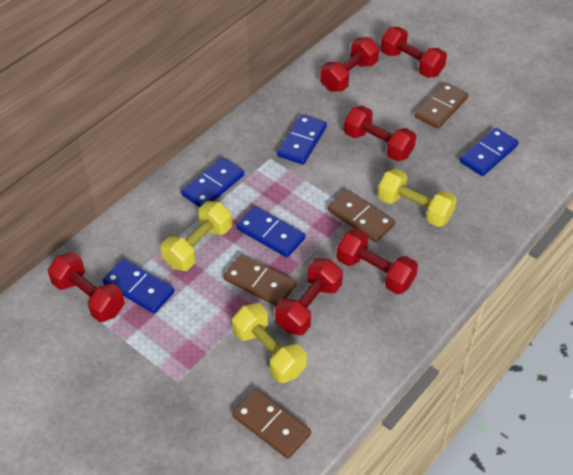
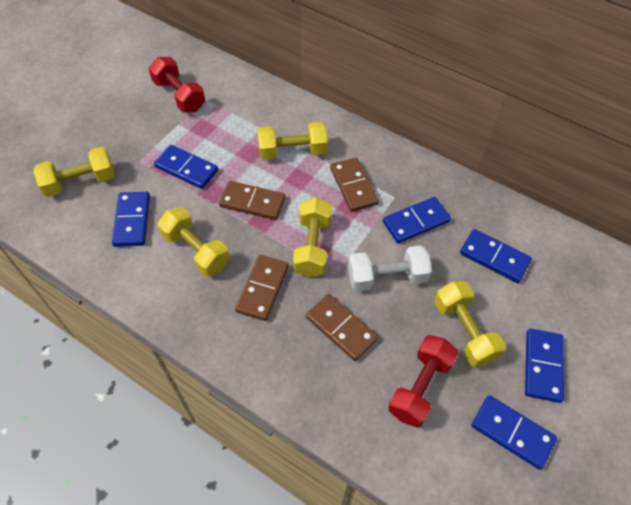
blue domino: 5 -> 6
red dumbbell: 6 -> 2
white dumbbell: 0 -> 1
yellow dumbbell: 3 -> 5

